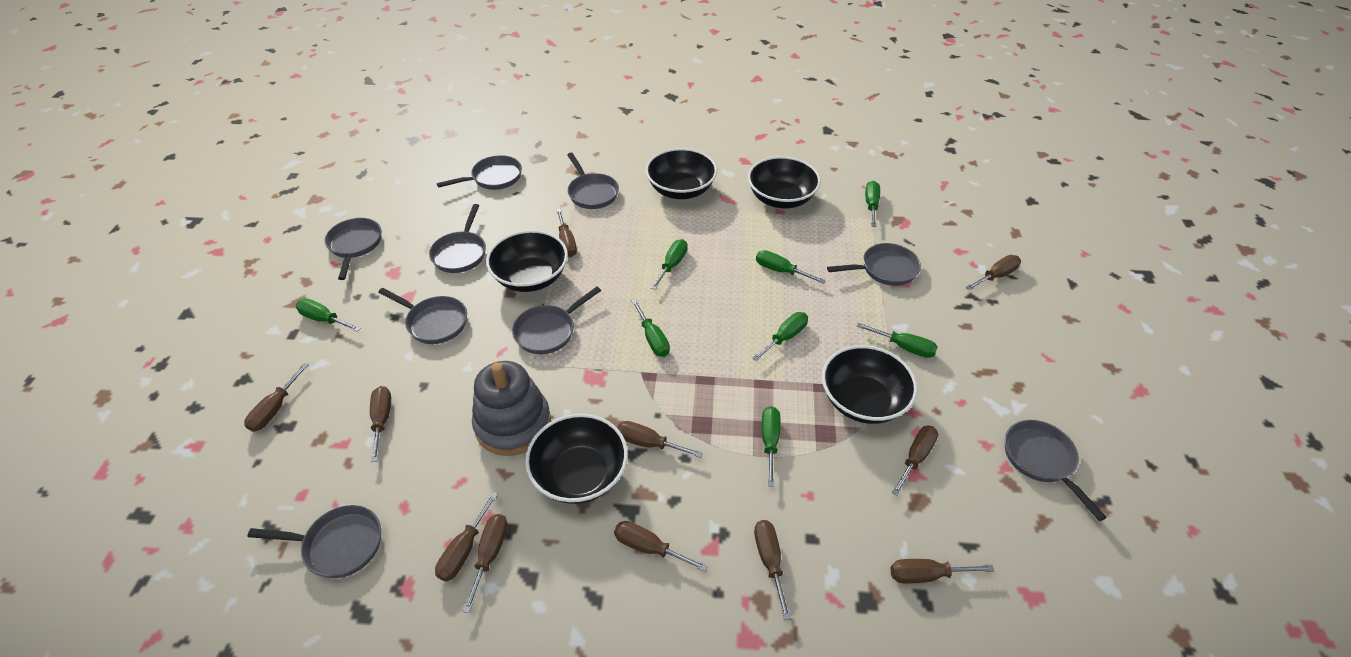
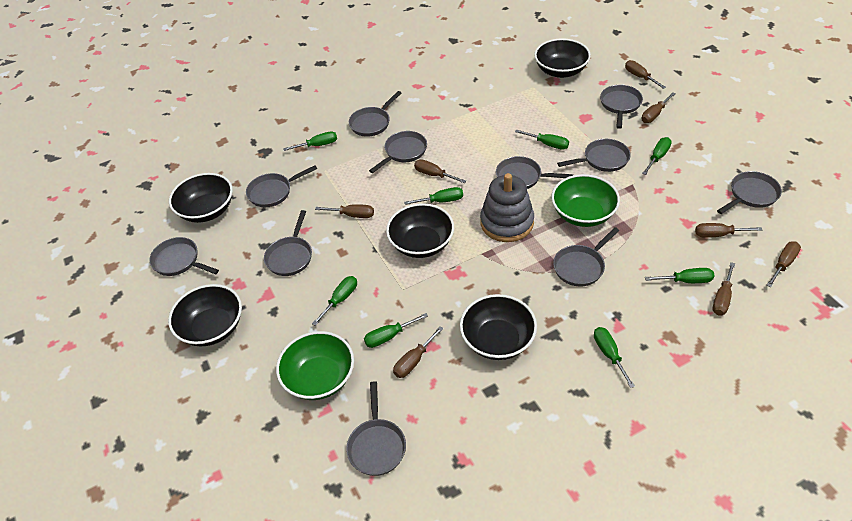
brown screwdriver: 11 -> 8
green bowl: 0 -> 2
grey pan: 9 -> 11

